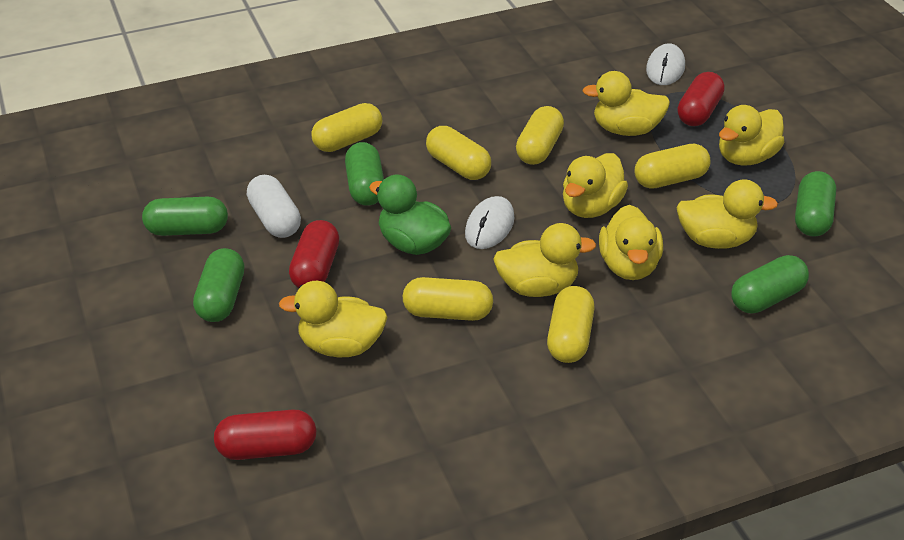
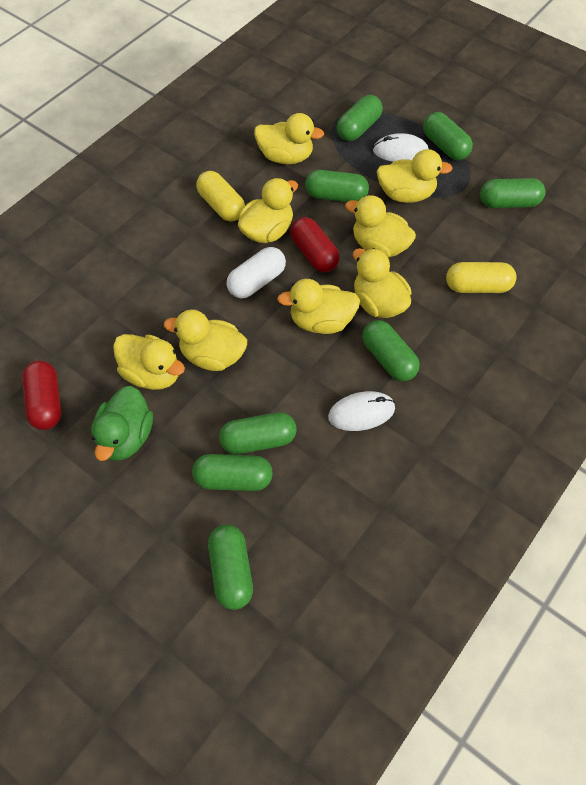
green capsule: 5 -> 8
red capsule: 3 -> 2
yellow capsule: 6 -> 2
yellow duck: 7 -> 8

